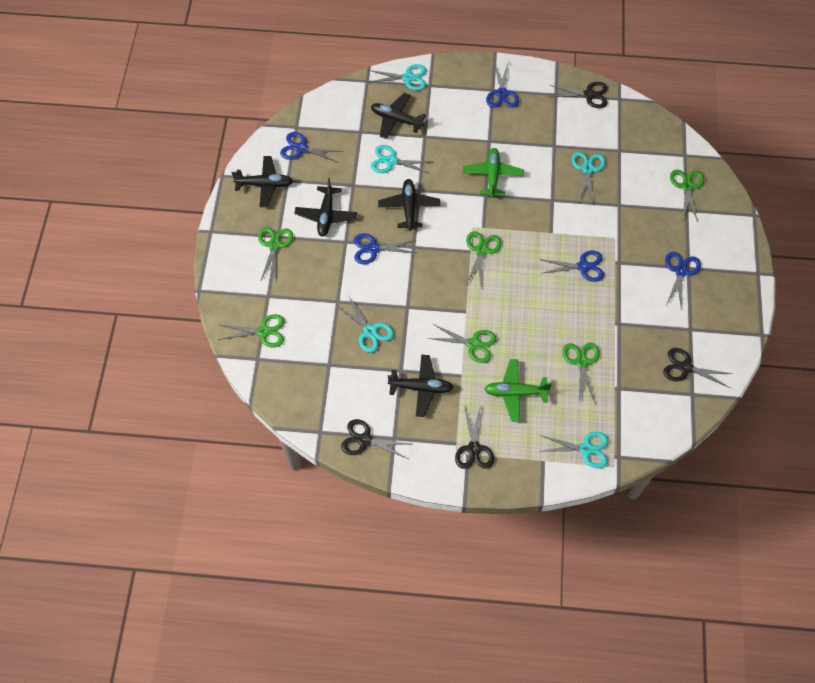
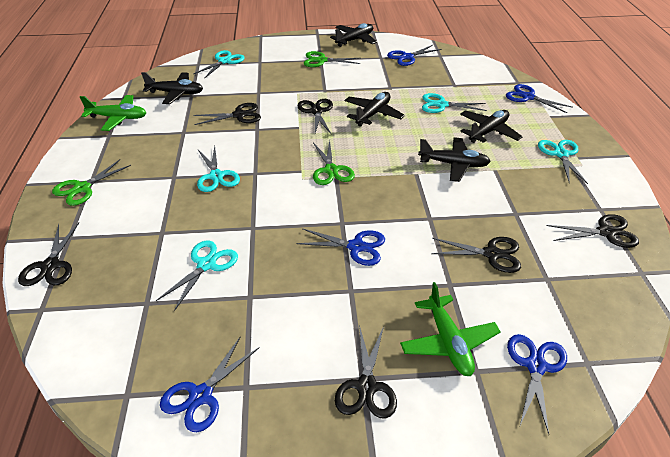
black scissors: 4 -> 6
green scissors: 6 -> 3

